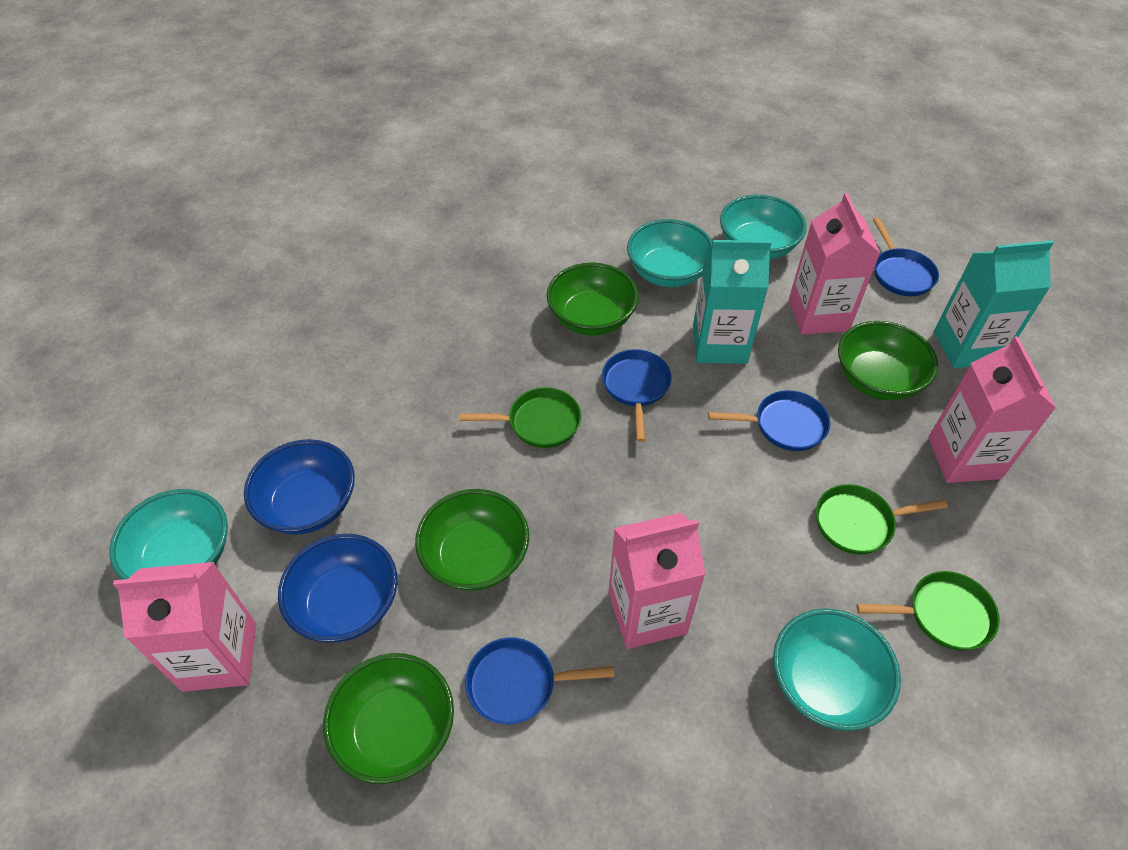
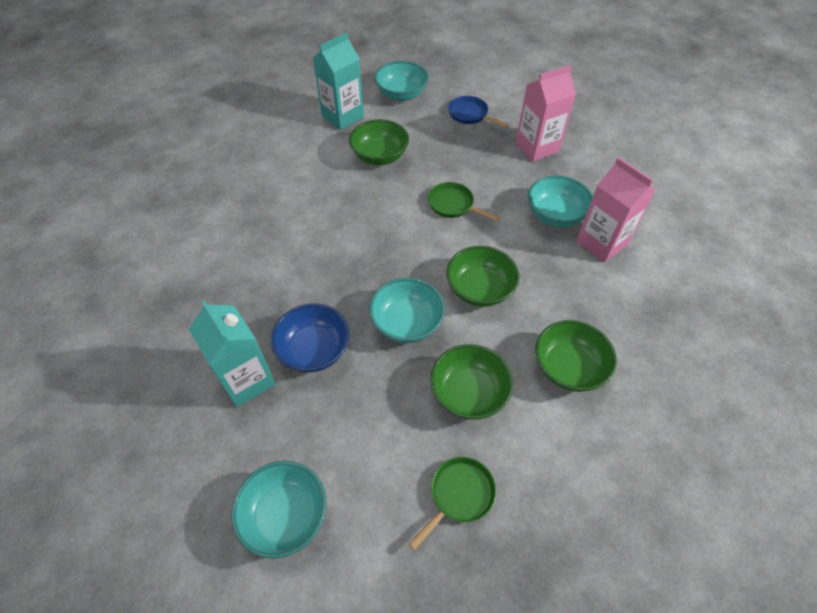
blue bowl: 2 -> 1
blue pan: 4 -> 1
green pan: 3 -> 2
pink carton: 4 -> 2

